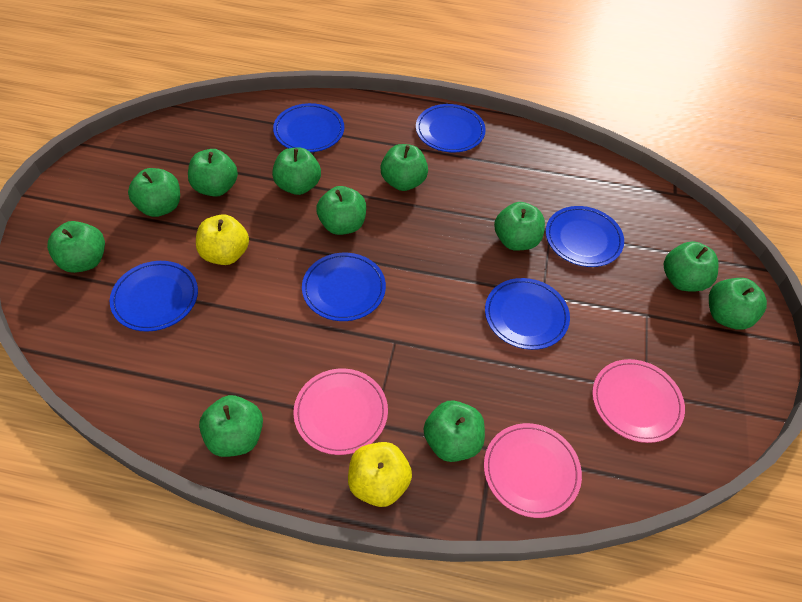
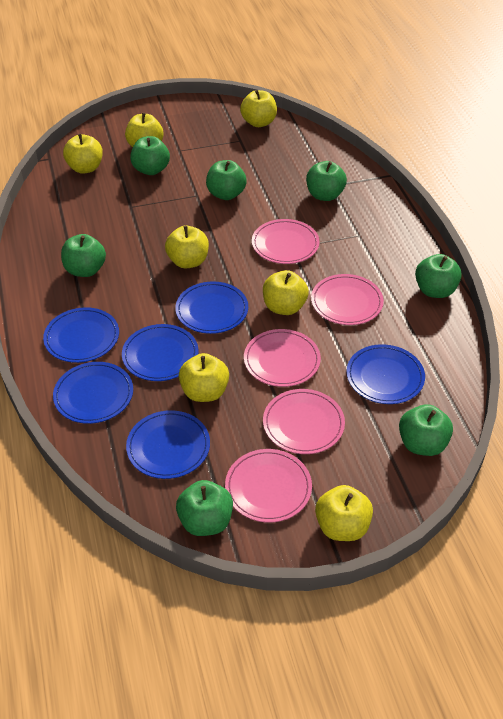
green apple: 11 -> 7
pink plate: 3 -> 5
yellow apple: 2 -> 7

